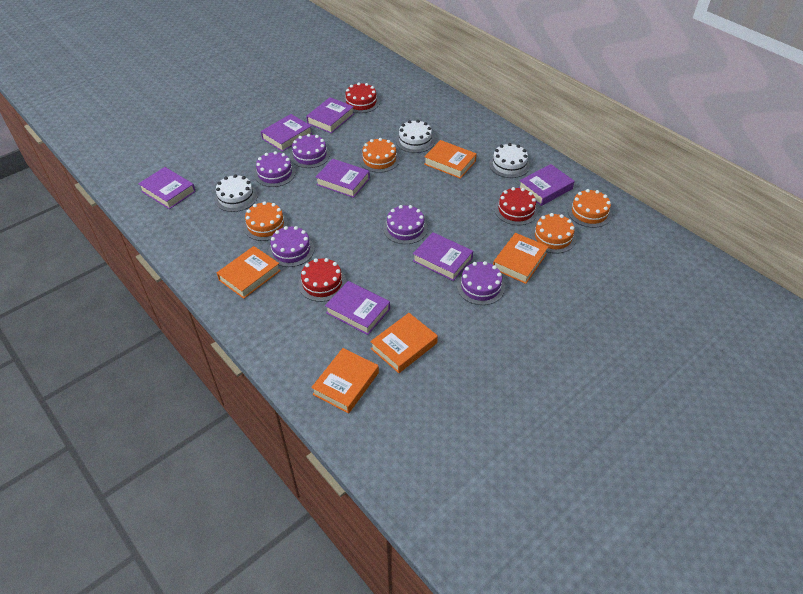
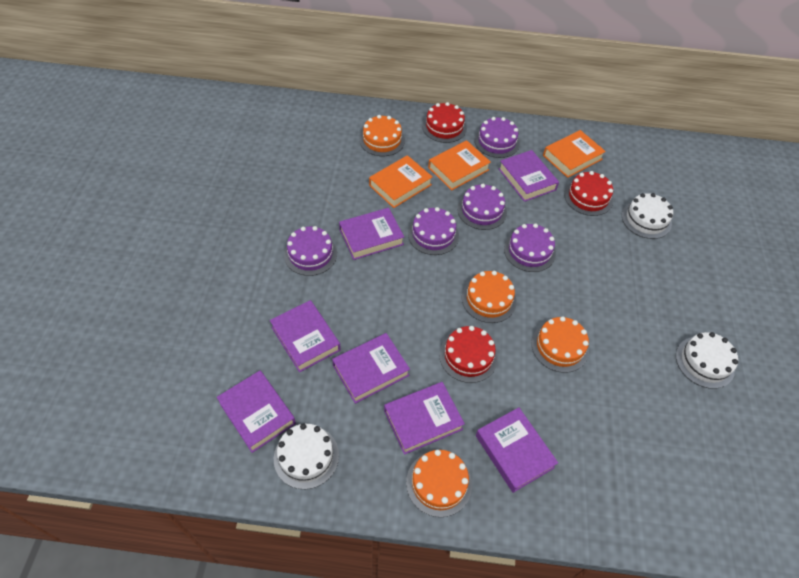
orange book: 5 -> 3

